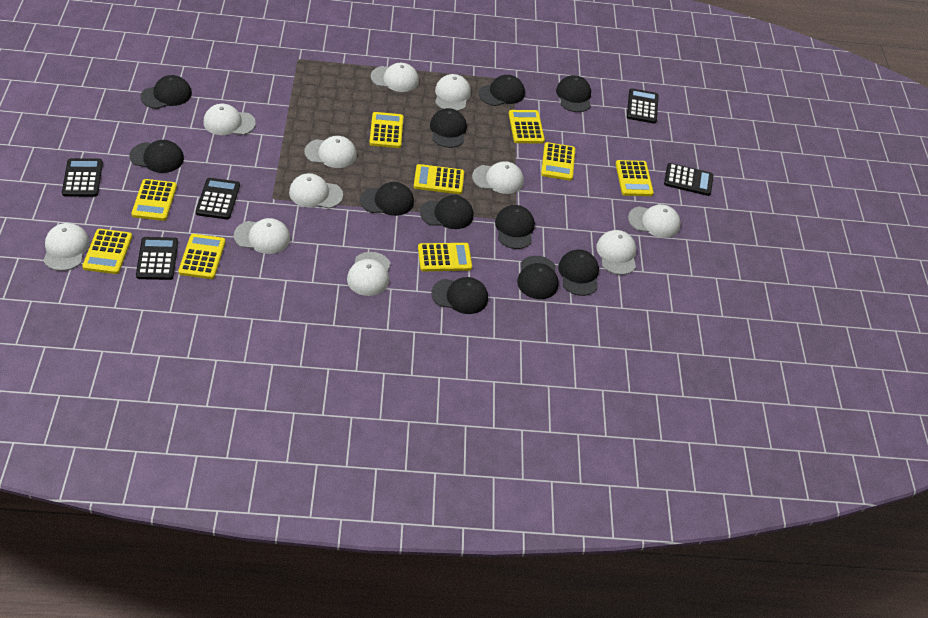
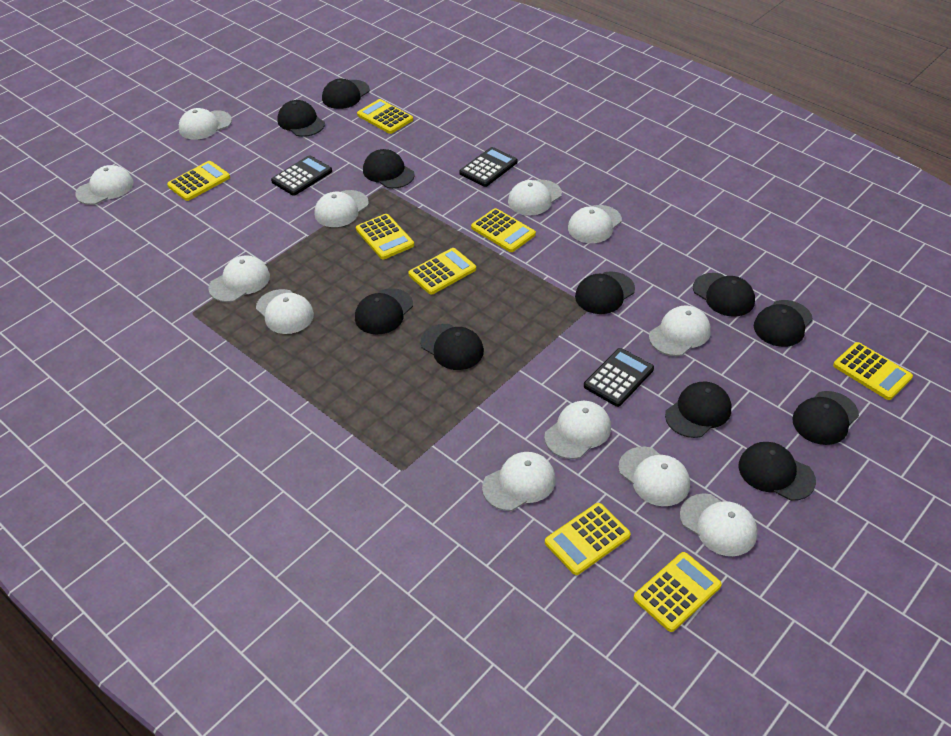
black calculator: 5 -> 3
white cap: 11 -> 12
yellow calculator: 9 -> 8

